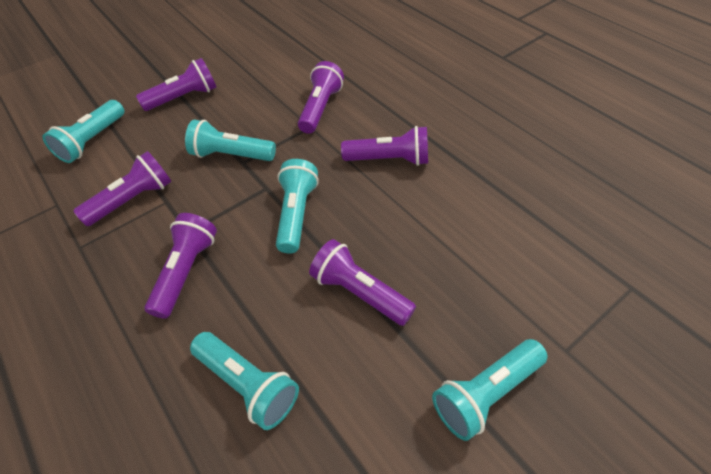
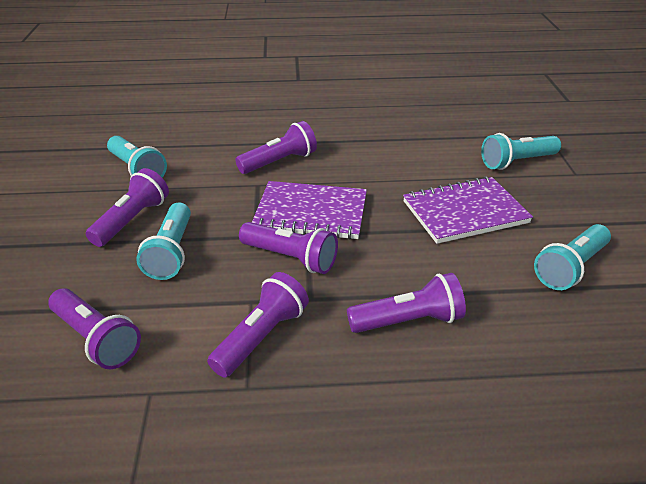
purple notebook: 0 -> 2
turquoise flashlight: 5 -> 4

